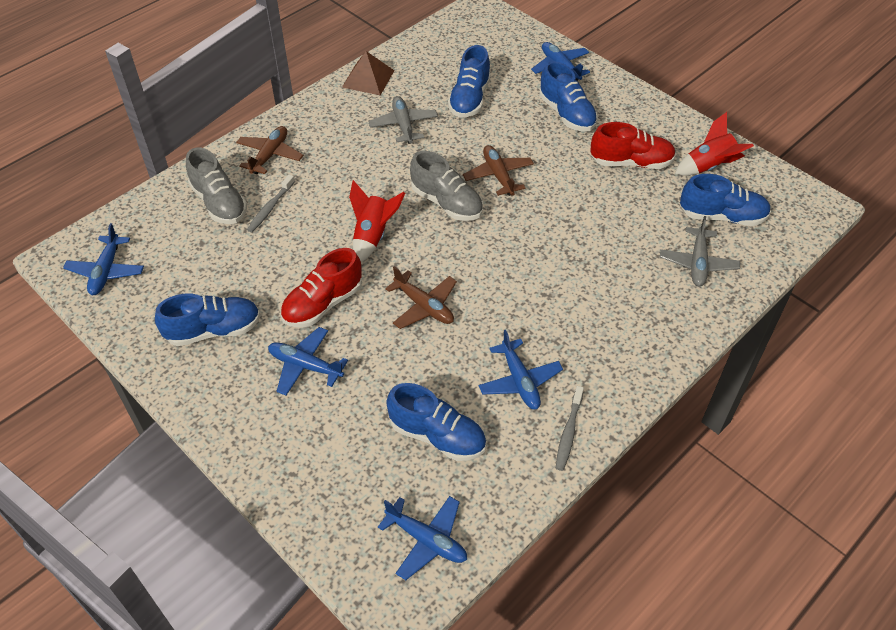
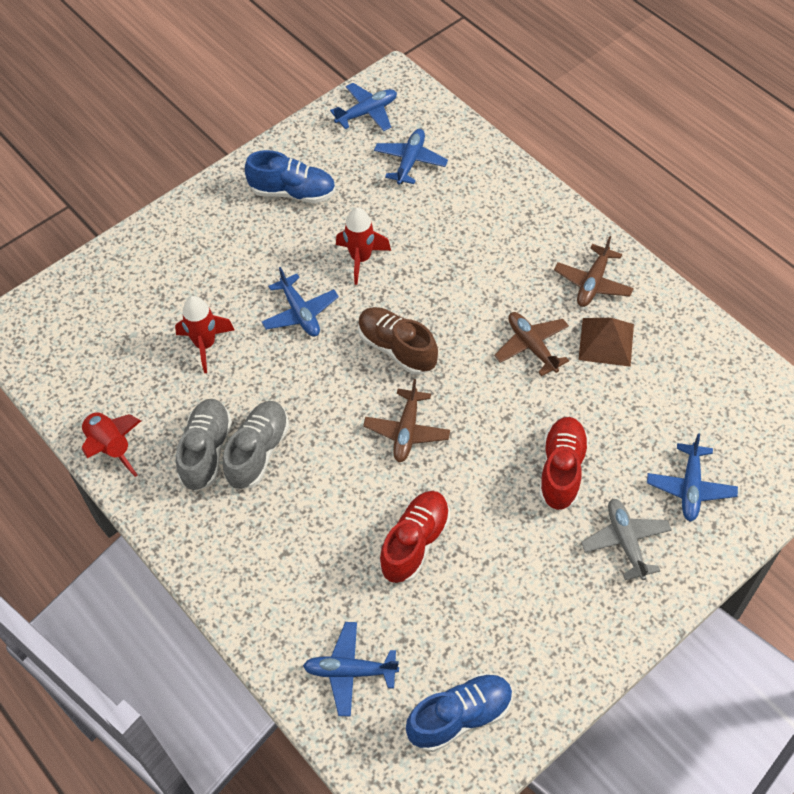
blue shoe: 5 -> 2
brown shoe: 0 -> 1
grey plane: 2 -> 1
grey toothbrush: 2 -> 0
red rocket: 2 -> 3

